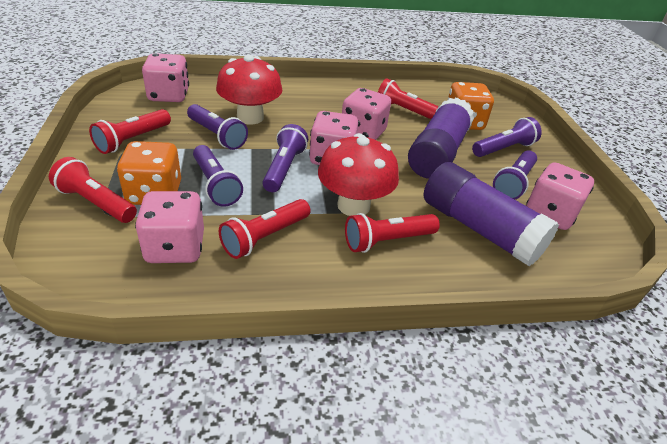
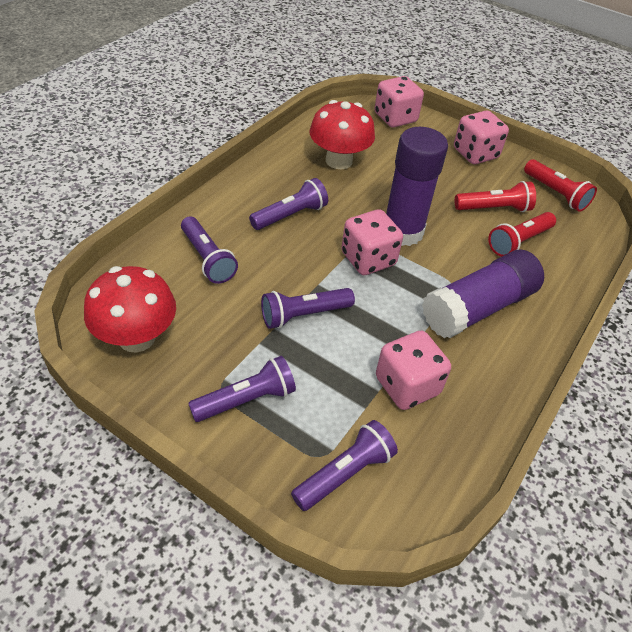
orange dice: 2 -> 0
pink dice: 5 -> 4
red flashlight: 5 -> 3

